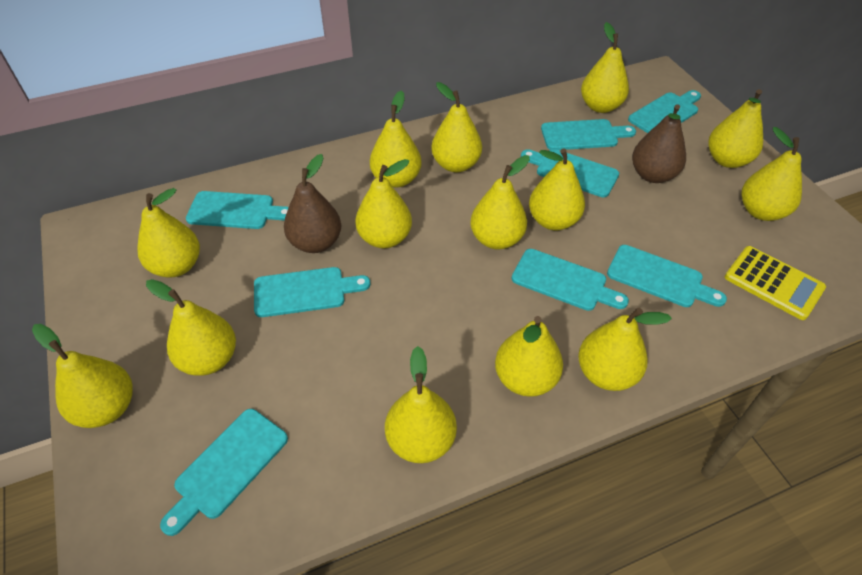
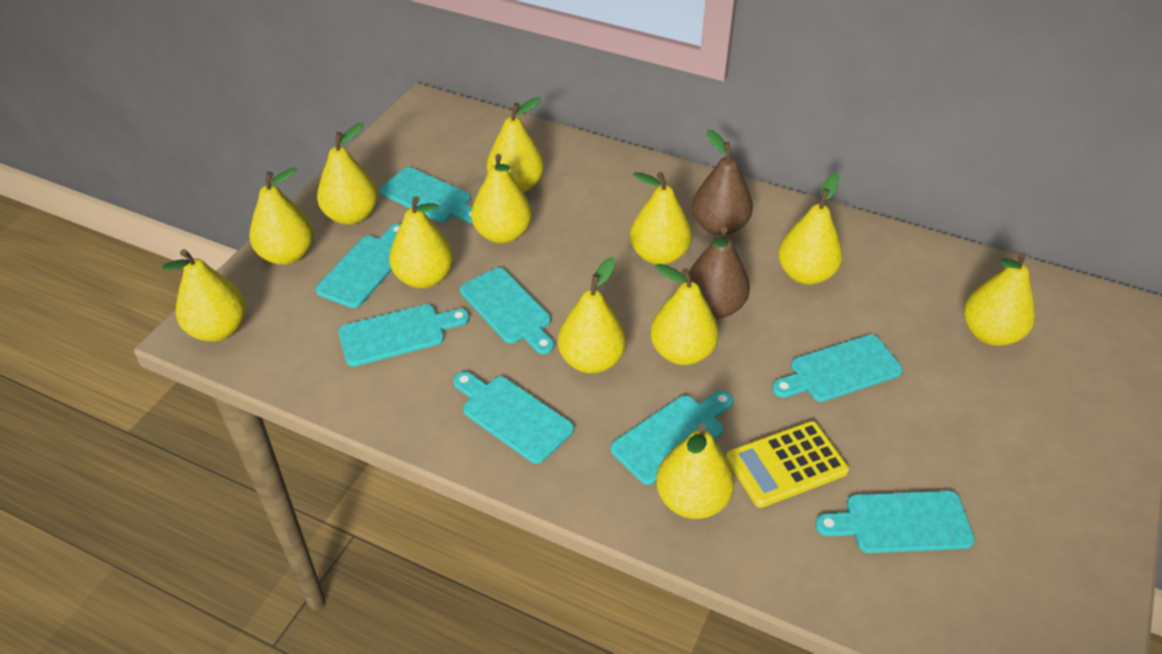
yellow pear: 14 -> 12

